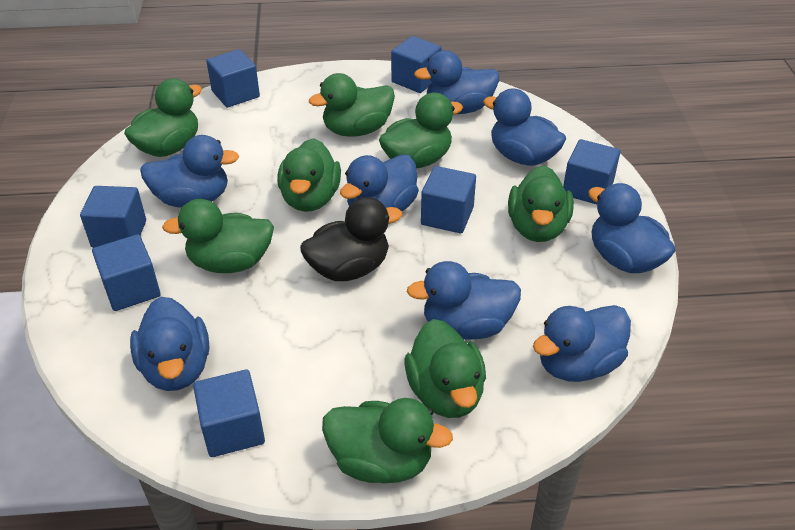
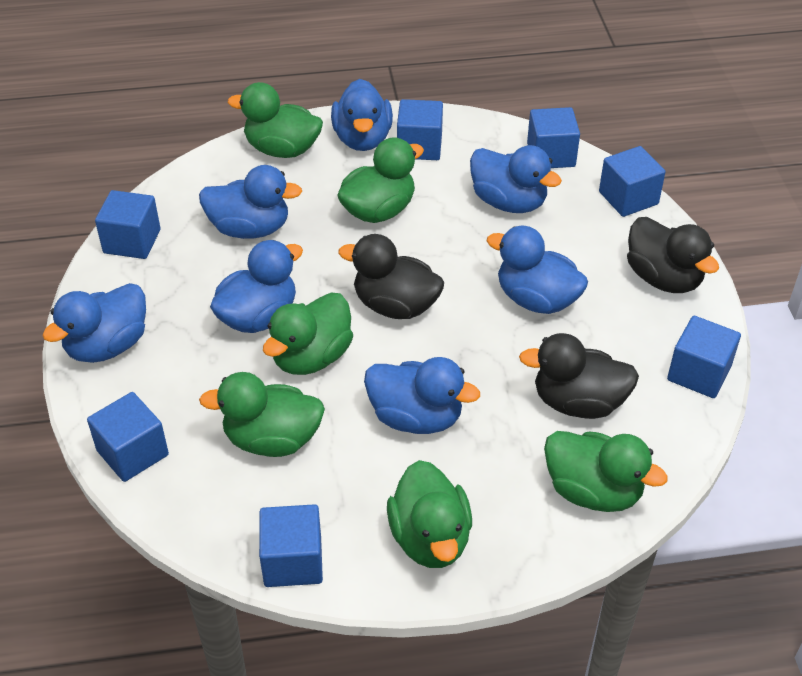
black duck: 1 -> 3
blue duck: 8 -> 7
green duck: 8 -> 6

